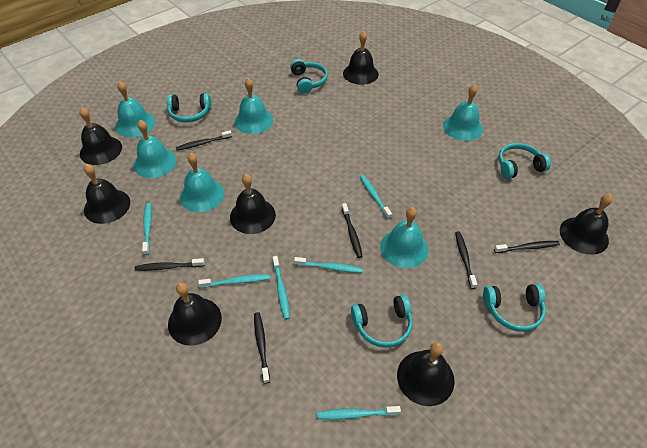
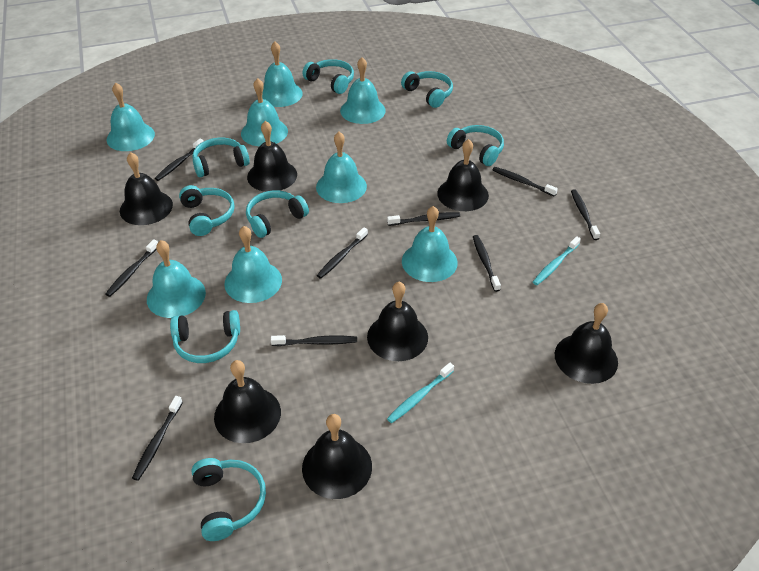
black toothbrush: 6 -> 9
turquoise bell: 6 -> 8
turquoise headphones: 5 -> 8
turquoise toothbrush: 6 -> 2

